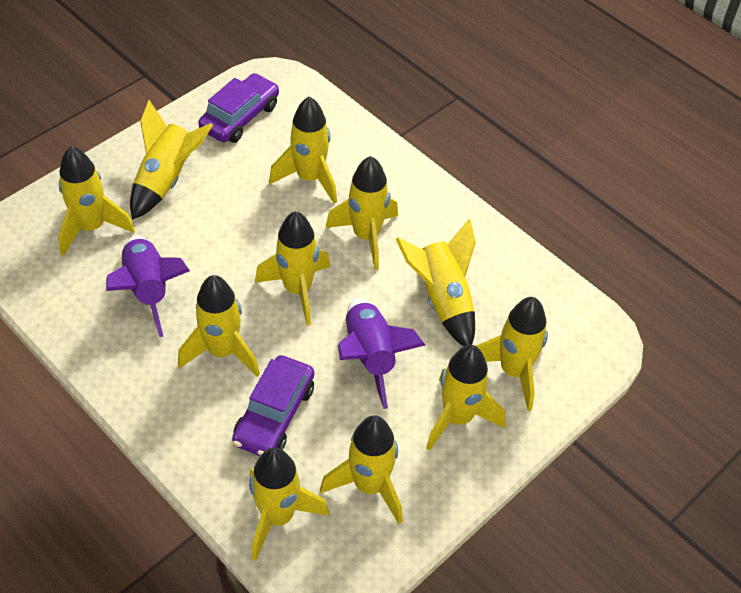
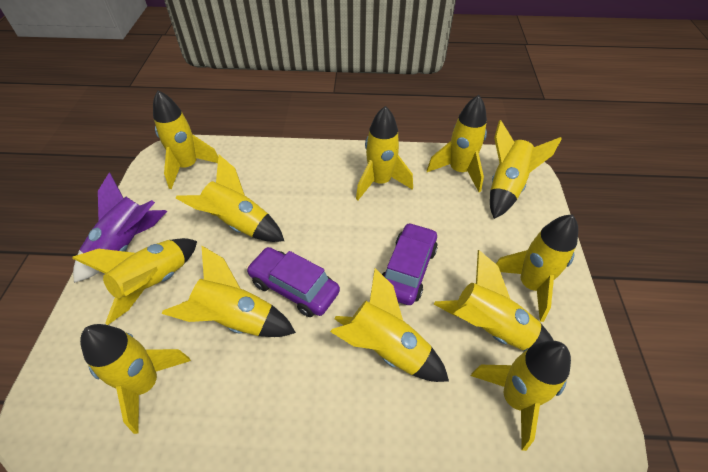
purple rocket: 2 -> 1
yellow rocket: 11 -> 12

